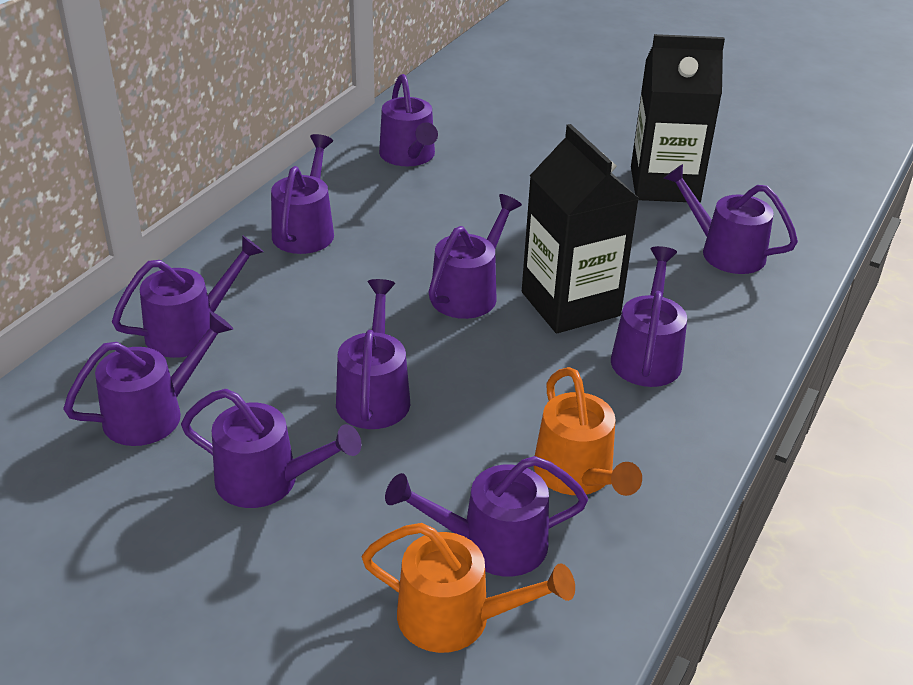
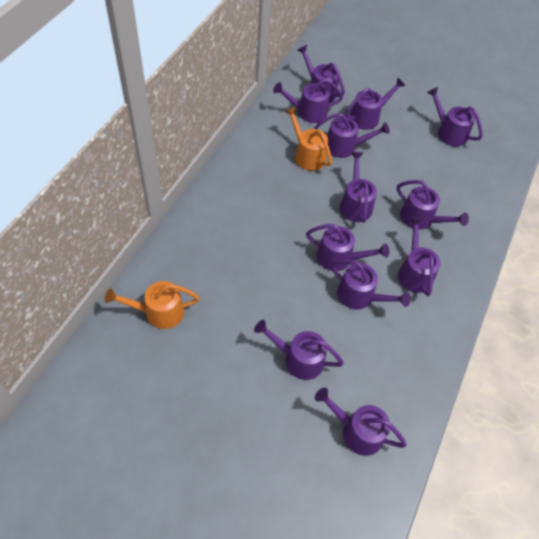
black carton: 2 -> 0
purple watering can: 10 -> 12

